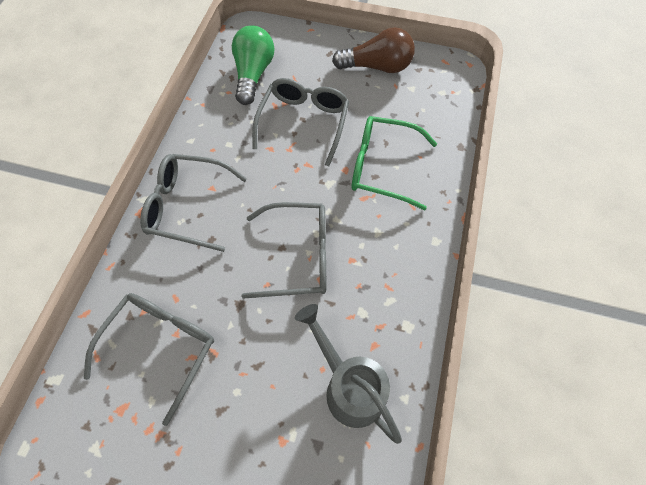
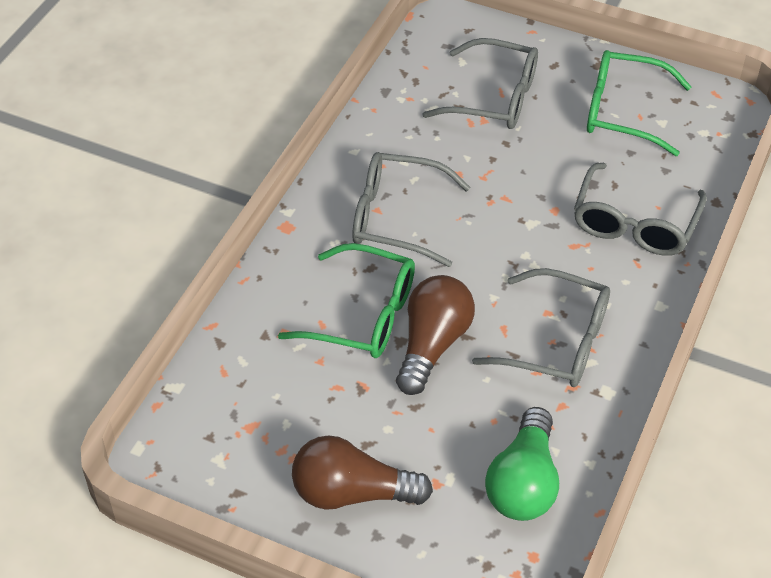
brown light bulb: 1 -> 2
green glasses: 1 -> 2
grey watering can: 1 -> 0

